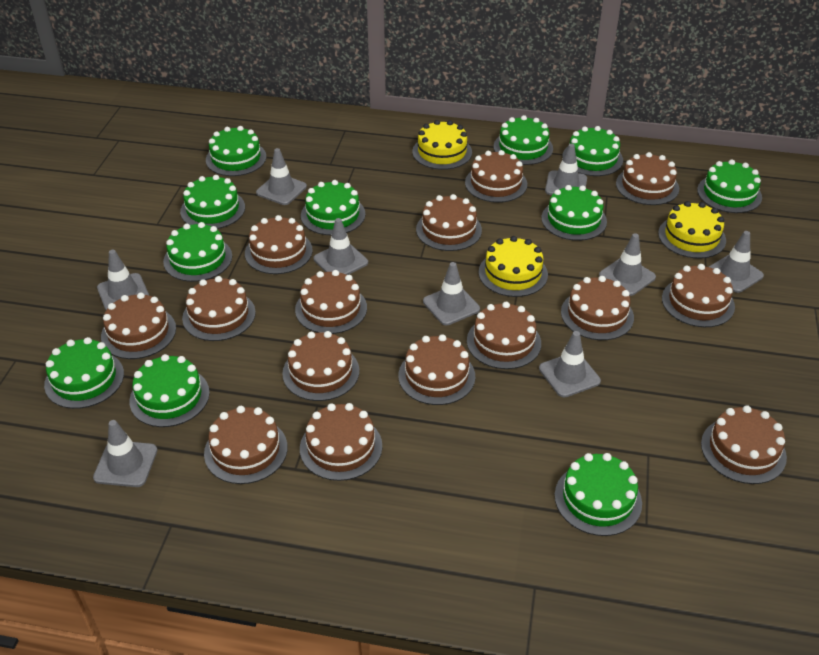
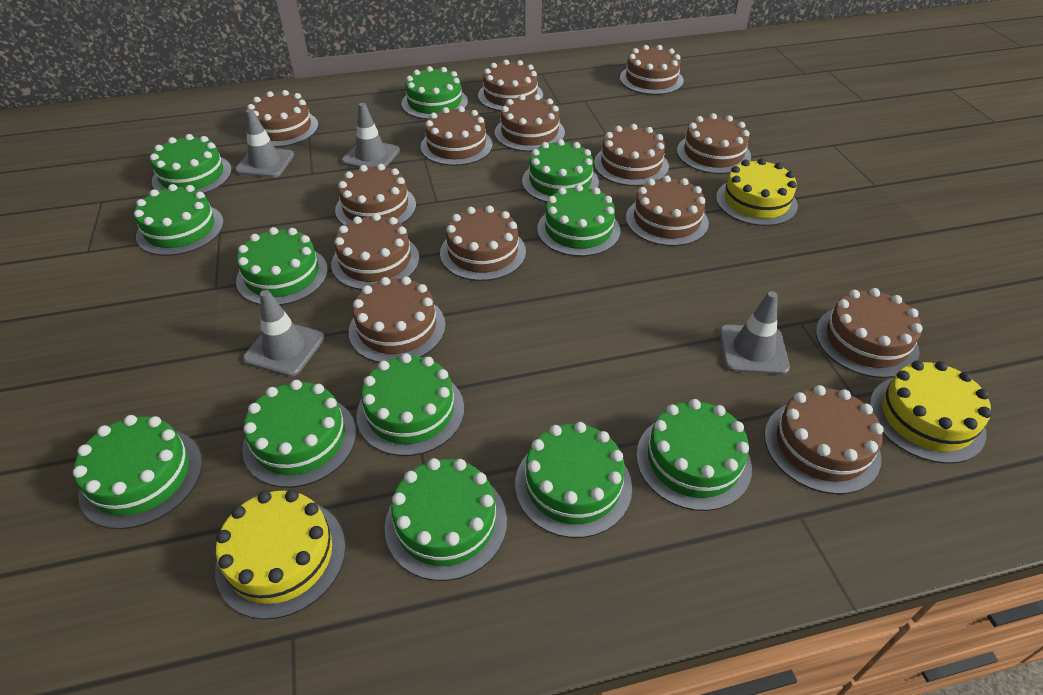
brown cake: 15 -> 14
green cake: 11 -> 12
grey traffic cone: 9 -> 4

